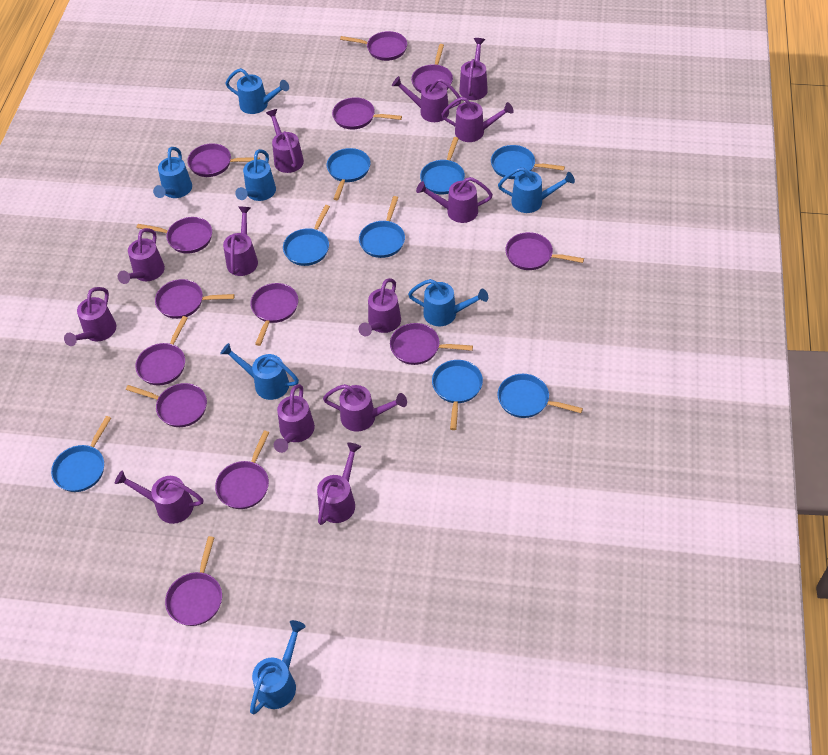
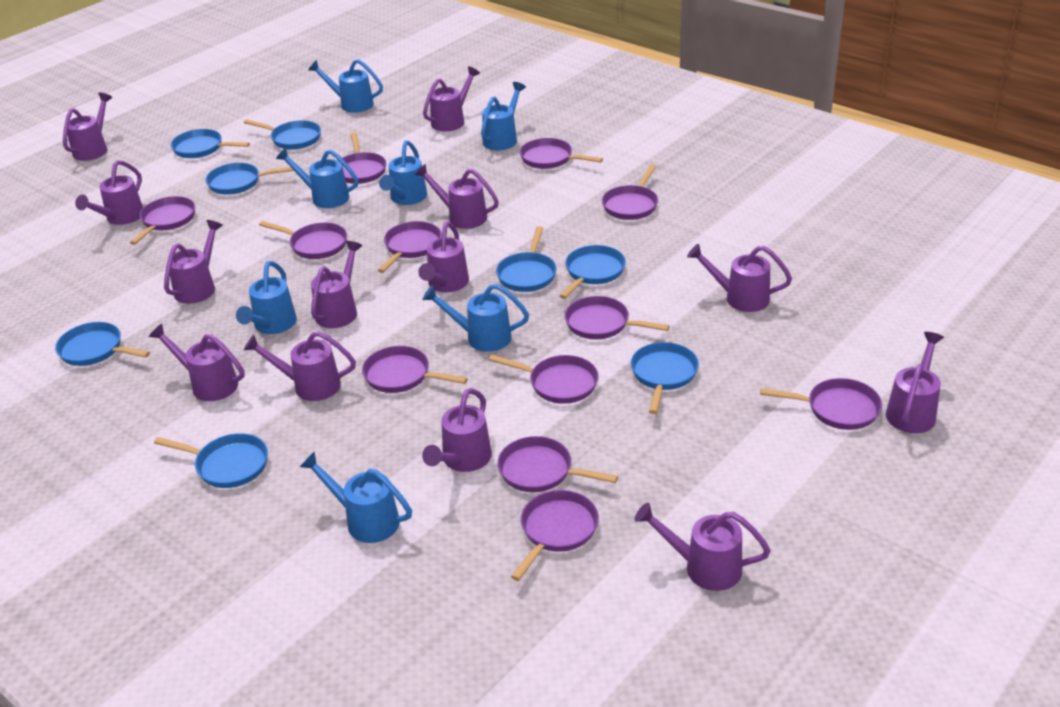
purple pan: 13 -> 12

